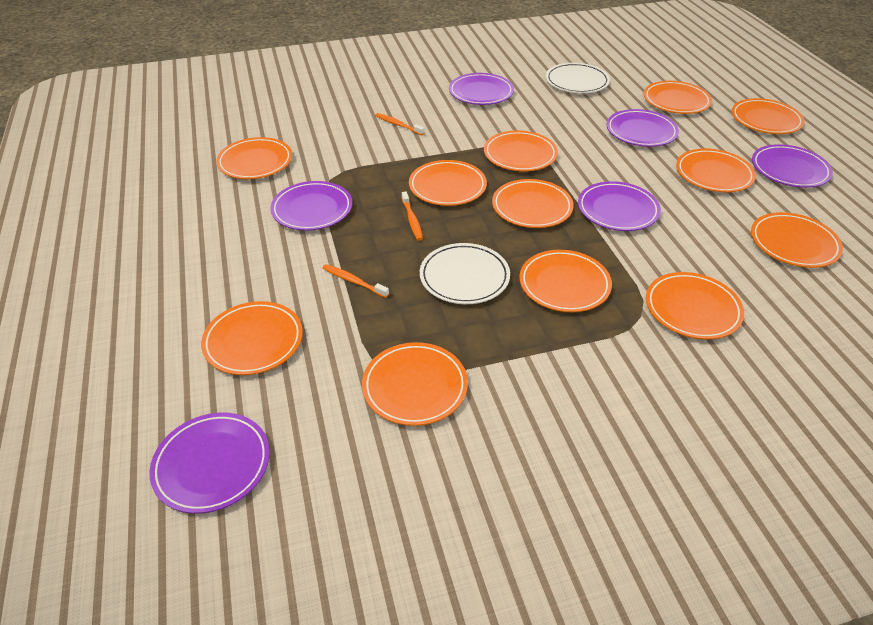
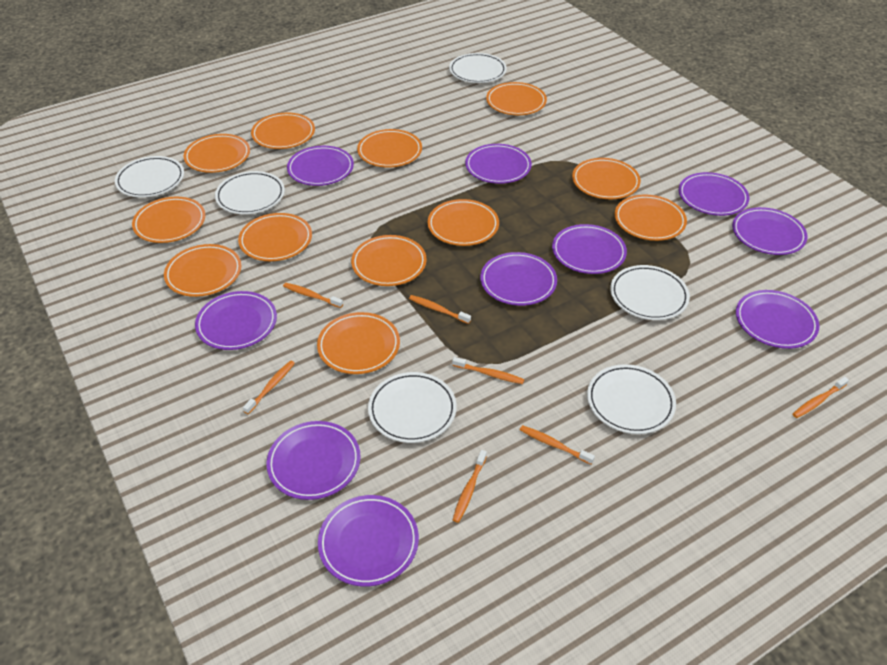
orange toothbrush: 3 -> 7
purple plate: 6 -> 10
white plate: 2 -> 6

